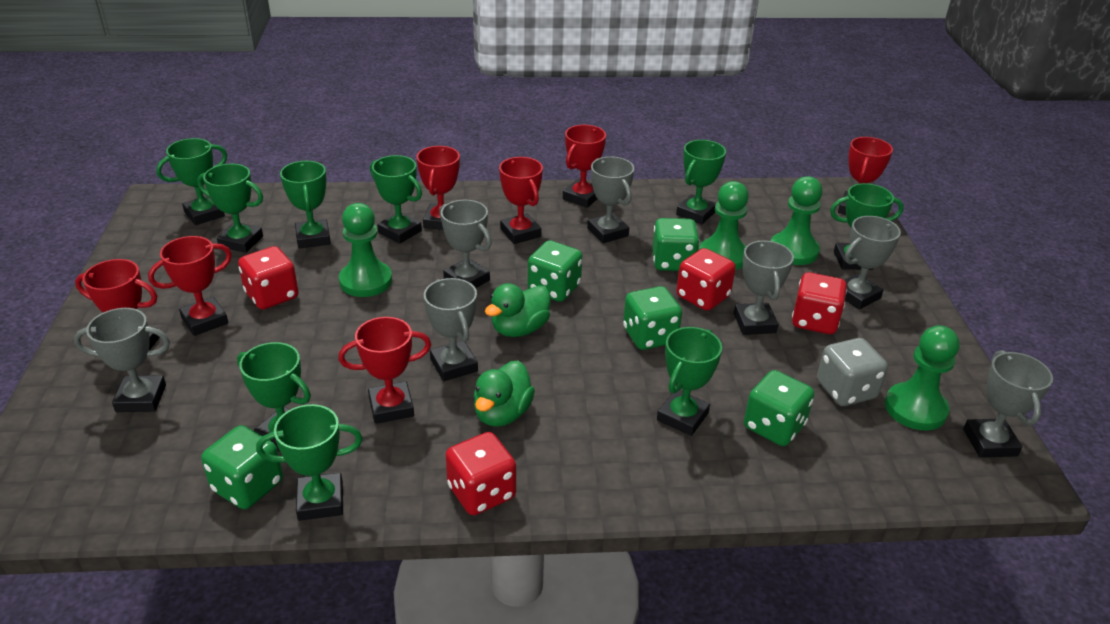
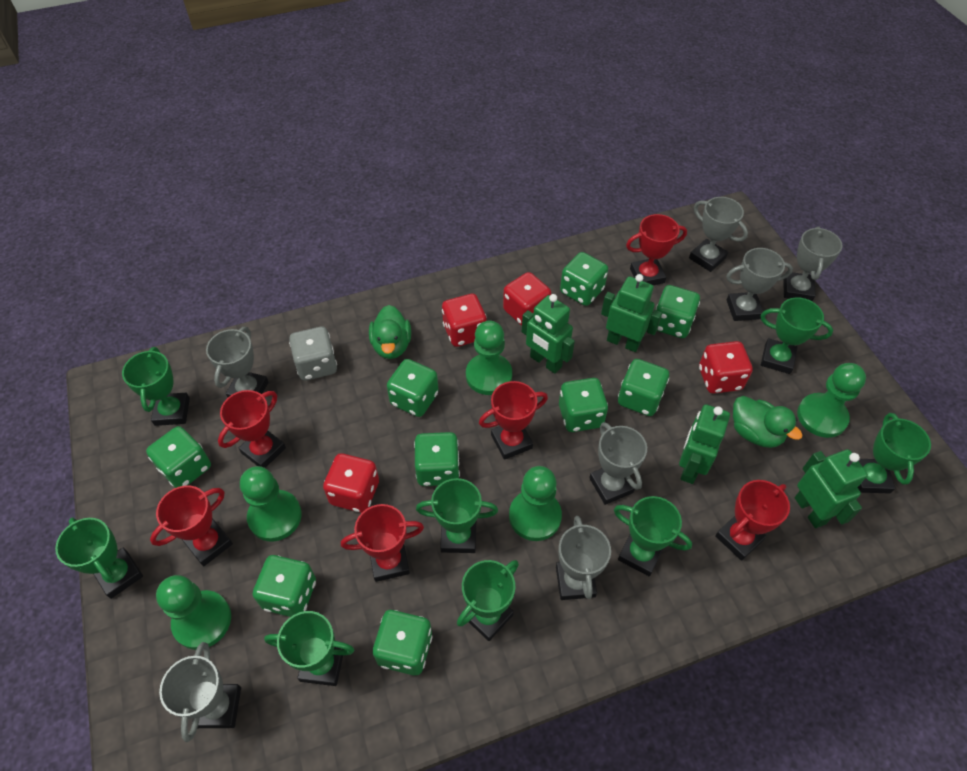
green dice: 5 -> 9
green pawn: 4 -> 5
green robot: 0 -> 4
green trophy: 9 -> 8
red trophy: 7 -> 6

